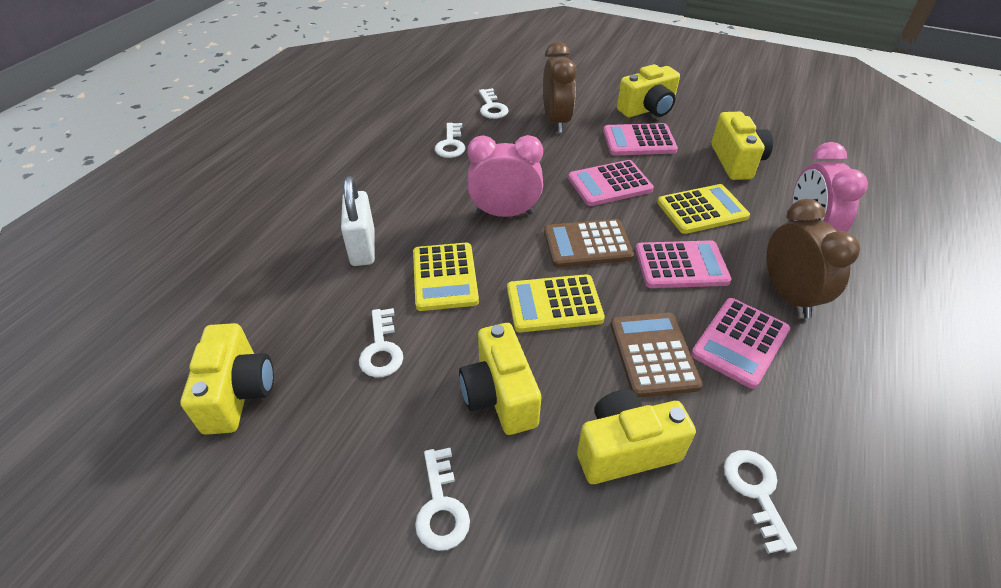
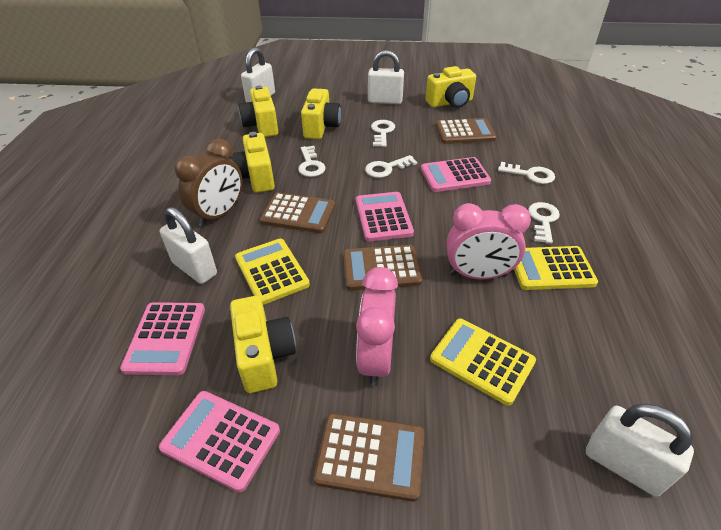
brown calculator: 2 -> 4
brown clock: 2 -> 1
white padlock: 1 -> 4

